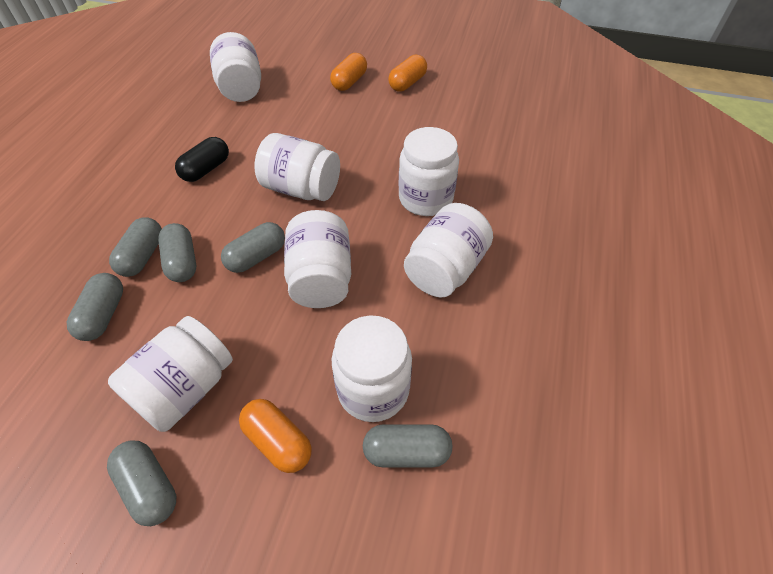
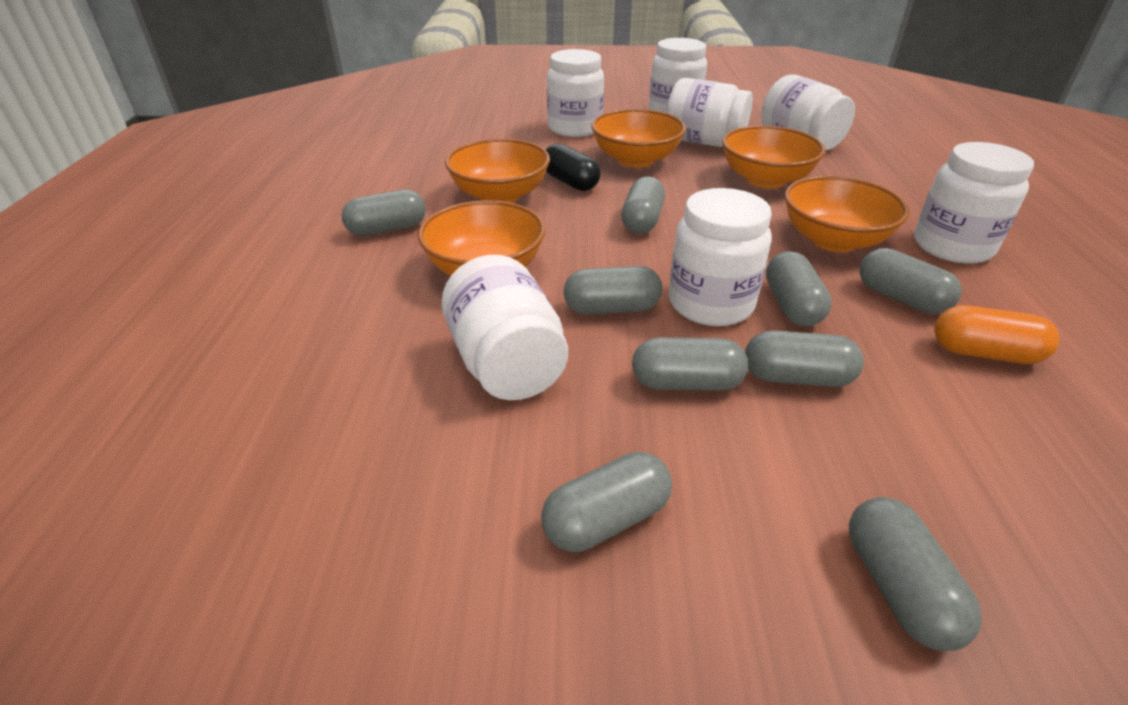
grey capsule: 6 -> 9
orange bowl: 0 -> 5
orange capsule: 3 -> 1

